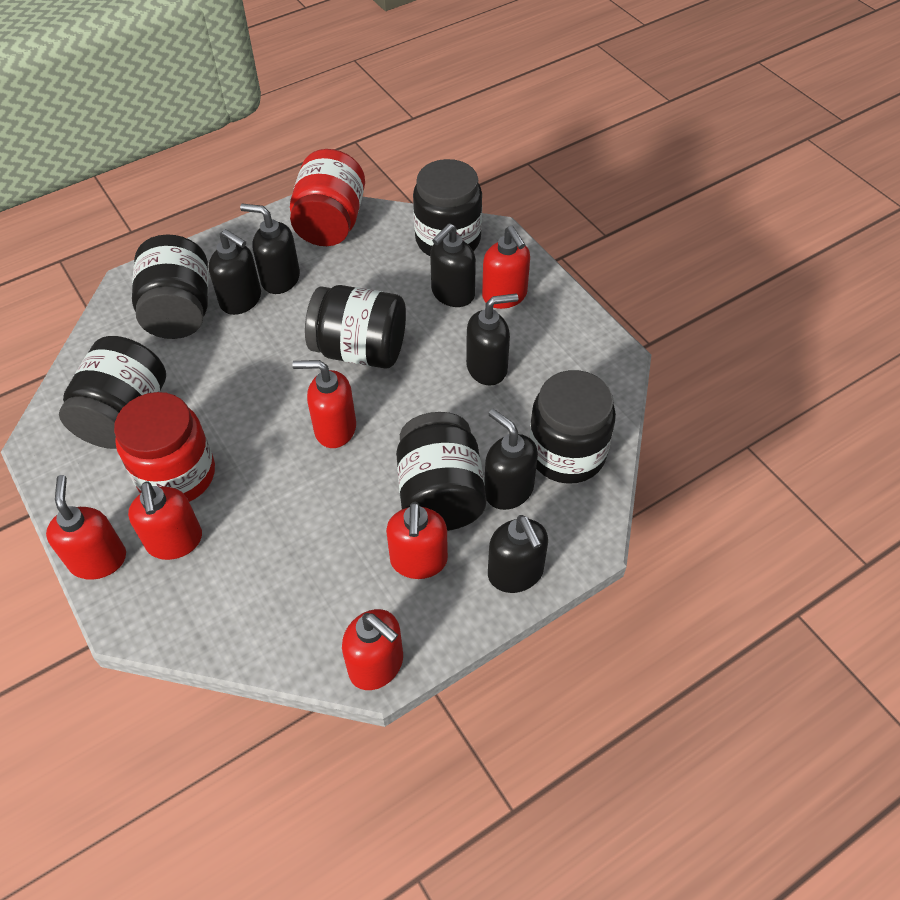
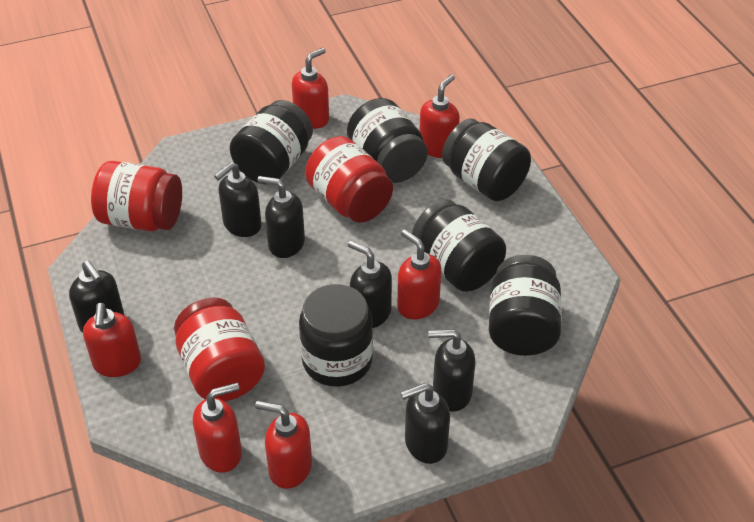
red jar: 2 -> 3

